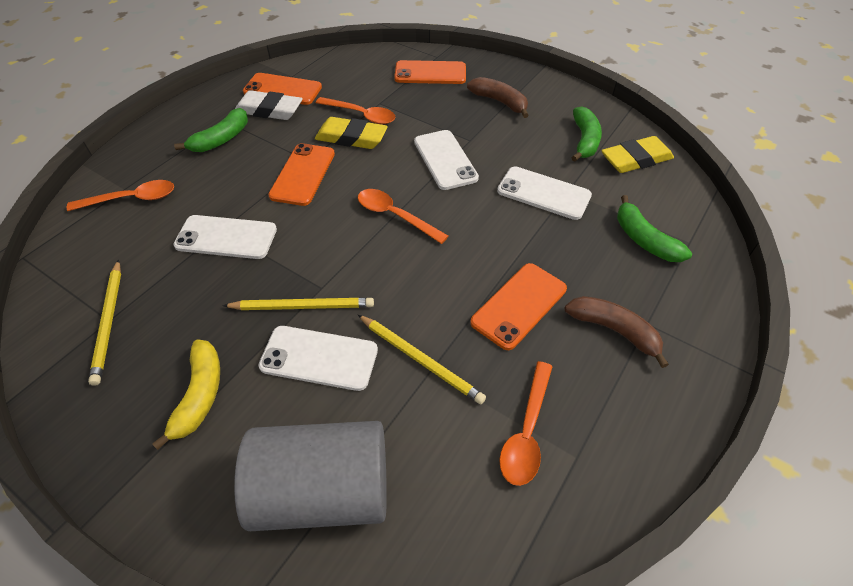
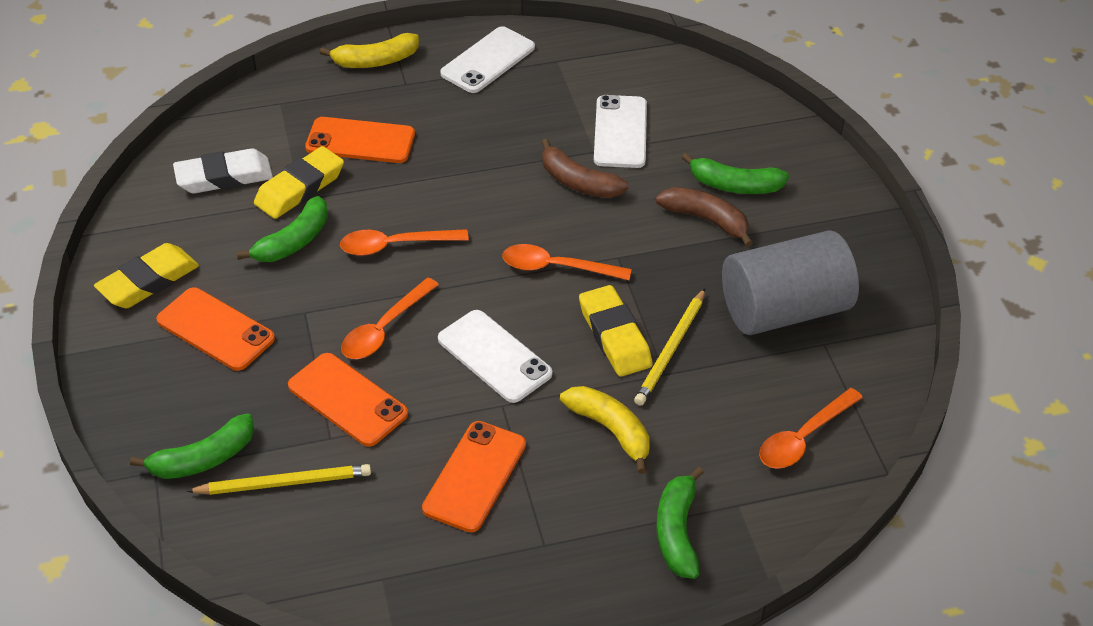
green banana: 3 -> 4
white phone: 4 -> 3
yellow banana: 1 -> 2
yellow eraser: 2 -> 3
yellow pencil: 3 -> 2

